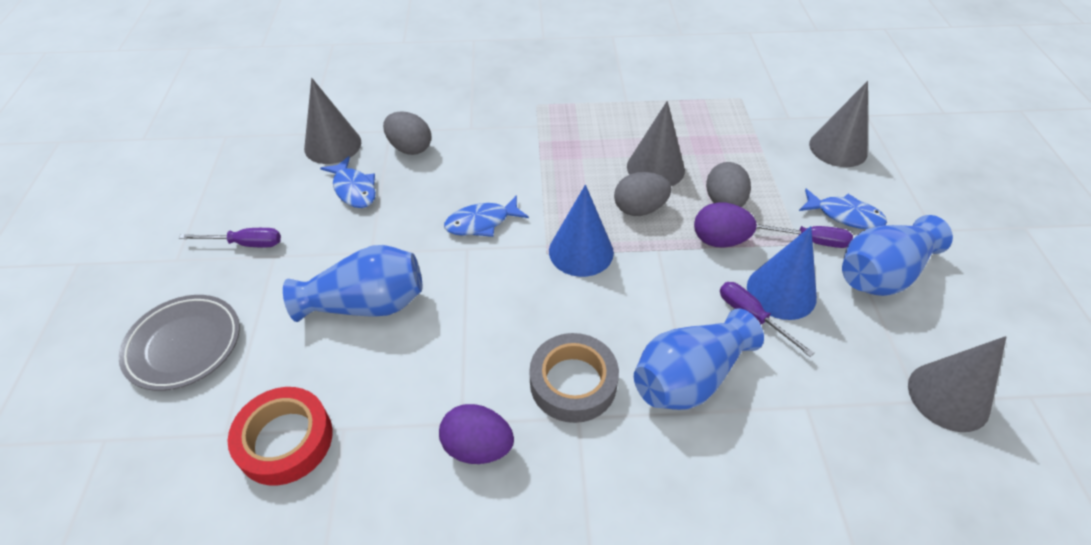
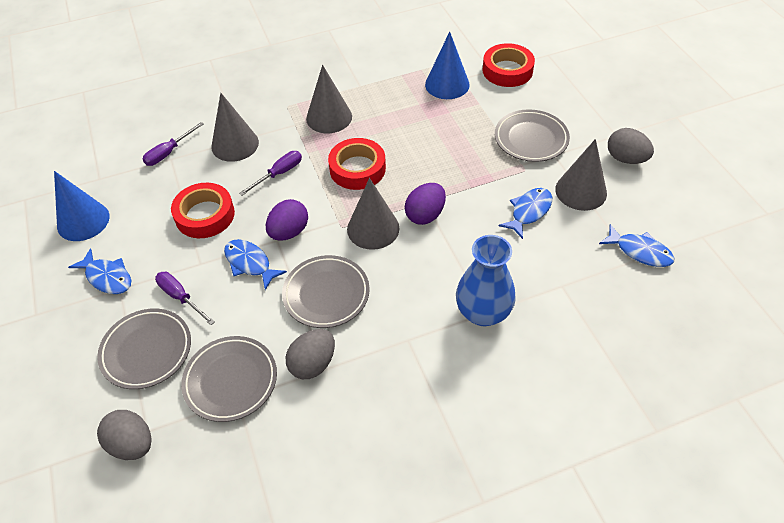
blue fish: 3 -> 4
blue vase: 3 -> 1
grey plate: 1 -> 4
grey tape: 1 -> 0
red tape: 1 -> 3

